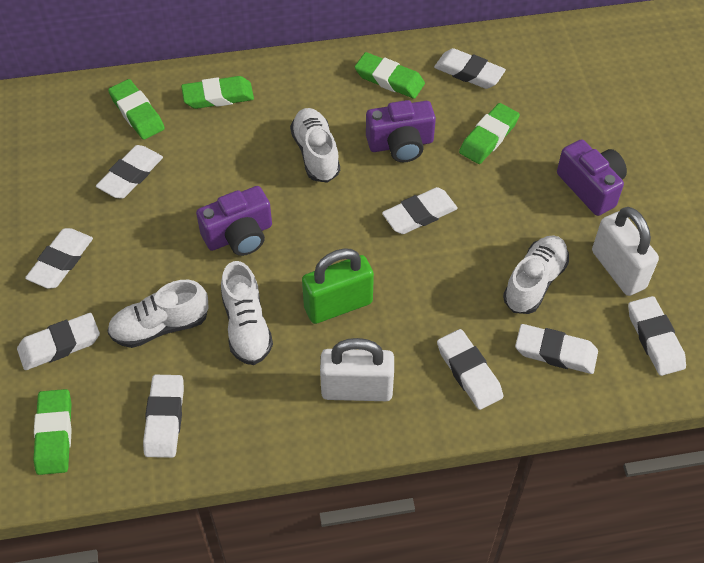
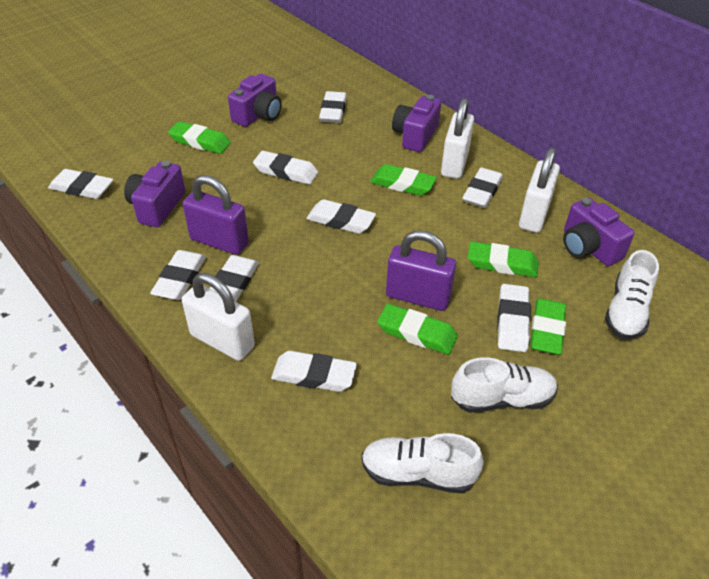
green padlock: 1 -> 0
purple camera: 3 -> 4
purple padlock: 0 -> 2
white padlock: 2 -> 3
white shoe: 4 -> 3

